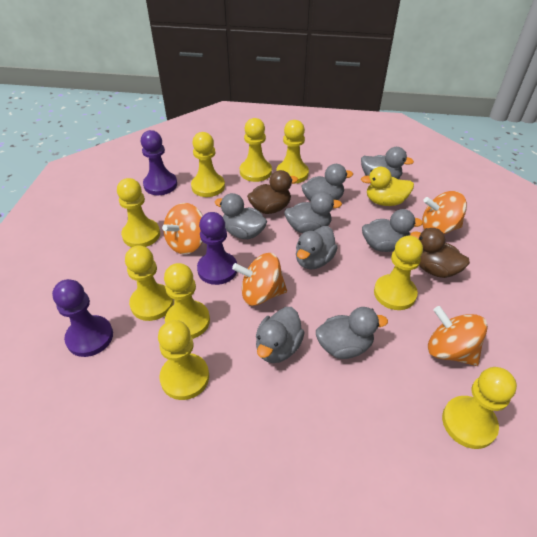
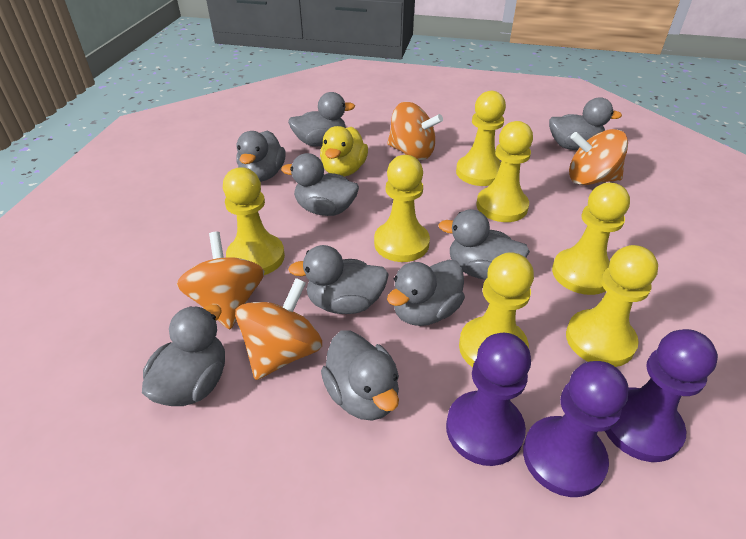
brown duck: 2 -> 0
grey duck: 8 -> 9
yellow pawn: 9 -> 7

